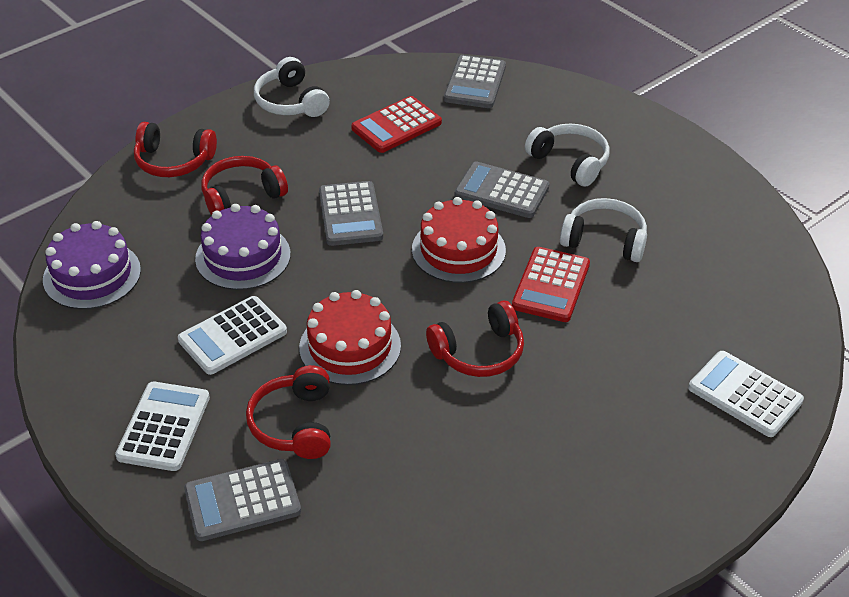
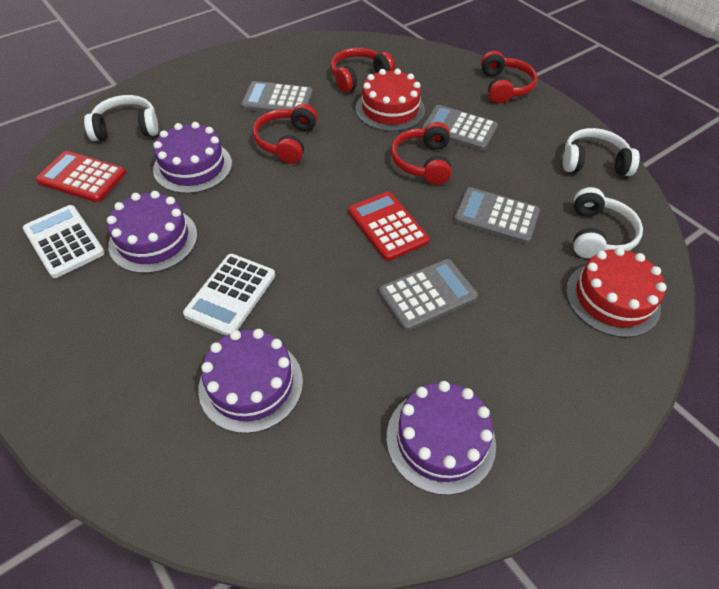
purple cake: 2 -> 4
white calculator: 3 -> 2

